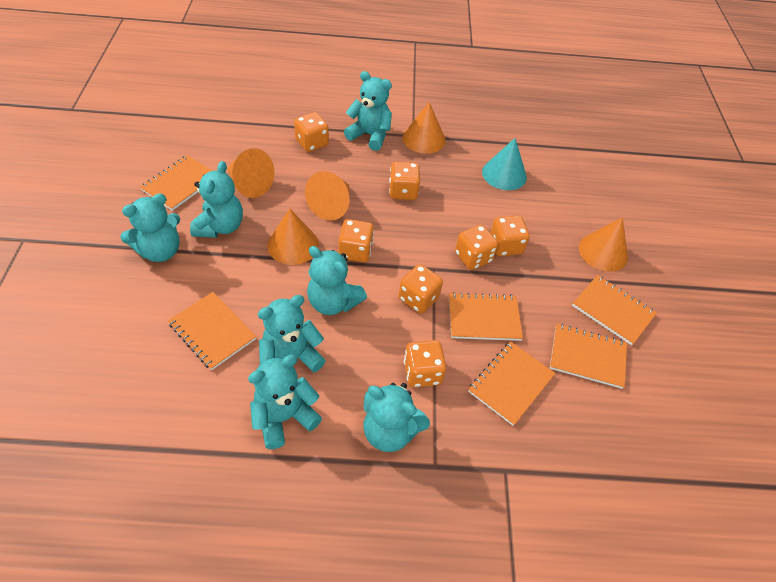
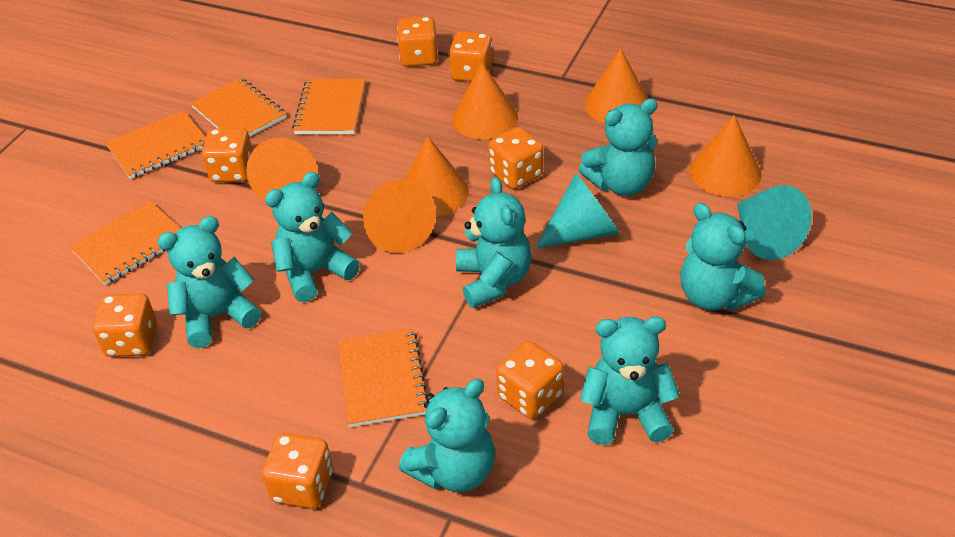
orange cone: 5 -> 6
orange notebook: 6 -> 5
turquoise cone: 1 -> 2

